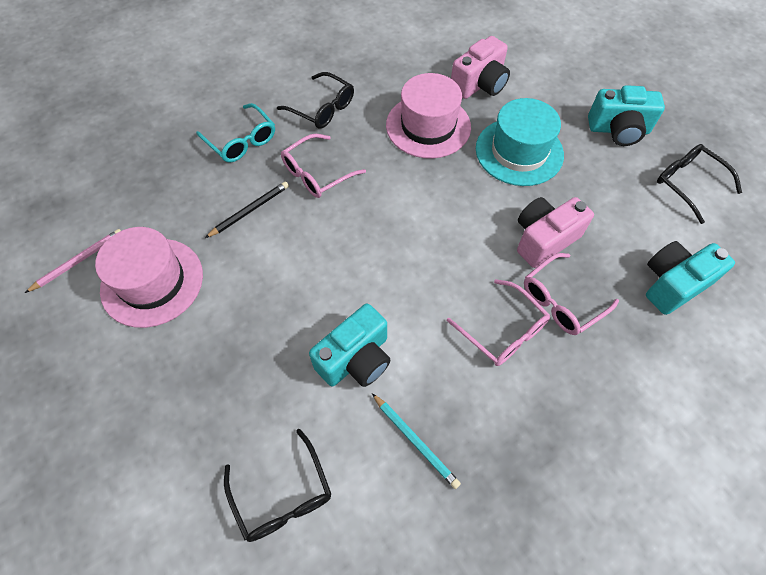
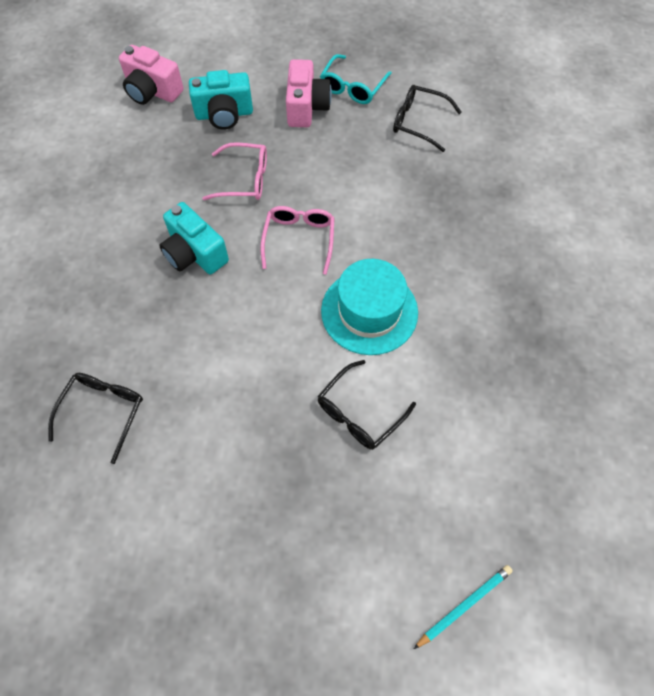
black pencil: 1 -> 0
pink glasses: 3 -> 2
pink hat: 2 -> 0
pink pencil: 1 -> 0
turquoise camera: 3 -> 2

